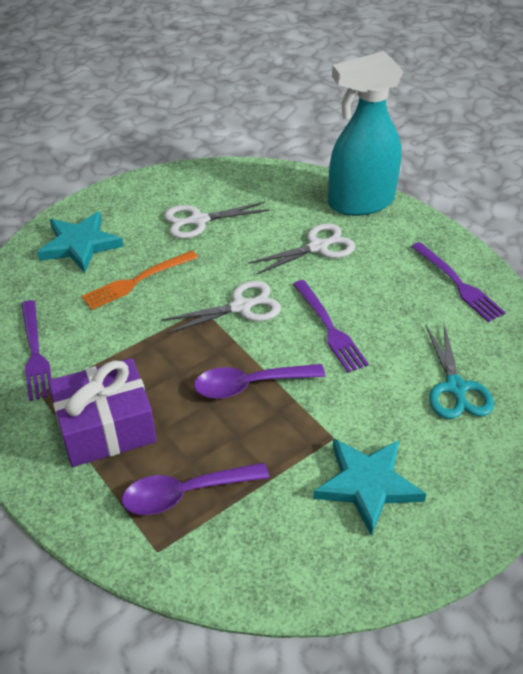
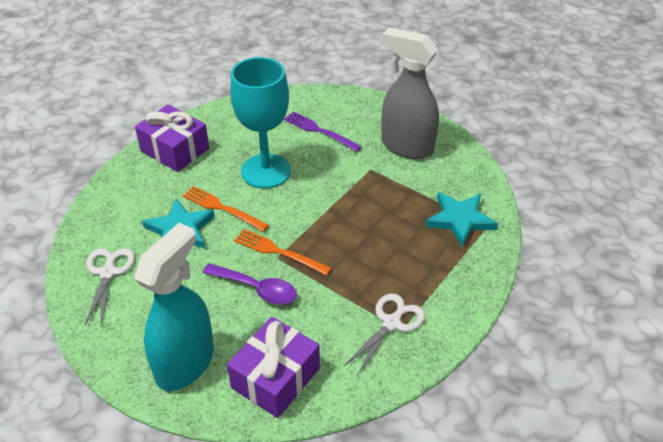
grey spray bottle: 0 -> 1
orange fork: 1 -> 2
purple fork: 3 -> 1
purple gift: 1 -> 2
purple spoon: 2 -> 1
turquoise goblet: 0 -> 1
turquoise scissors: 1 -> 0
white scissors: 3 -> 2

